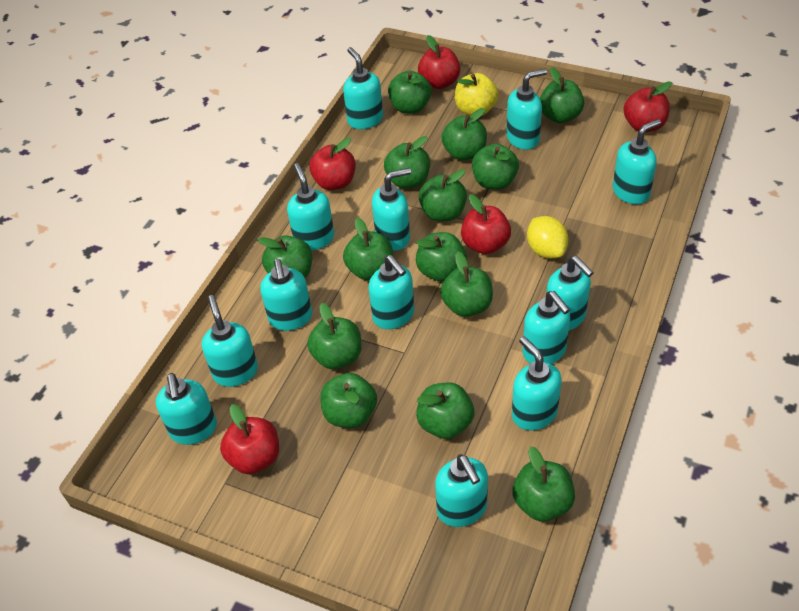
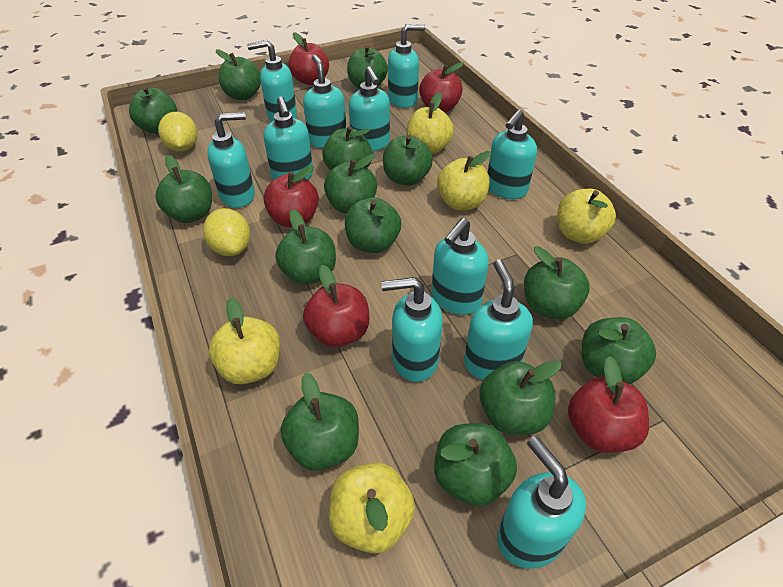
turquoise soap dispenser: 13 -> 11
yellow apple: 1 -> 5
yellow lemon: 1 -> 2

